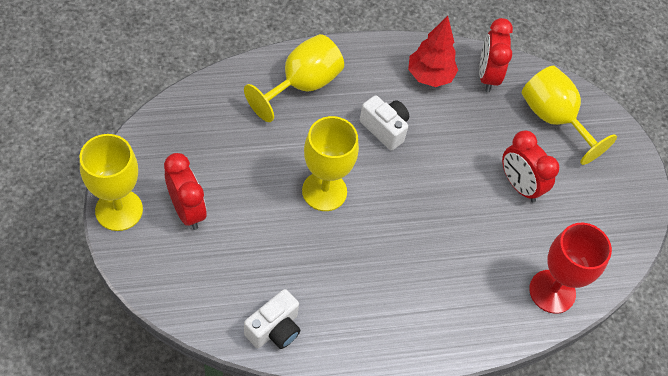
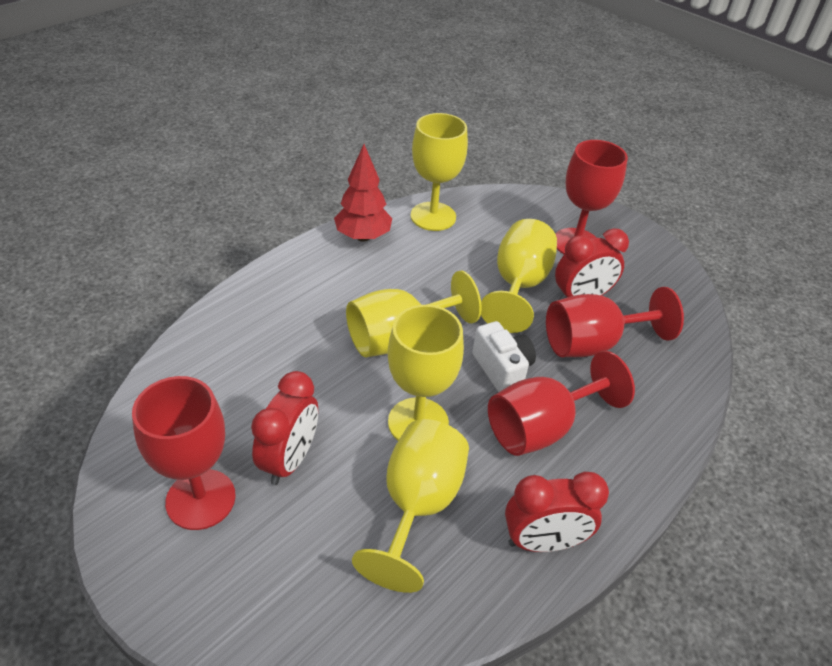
red goblet: 1 -> 4
white camera: 2 -> 1
yellow goblet: 4 -> 5

